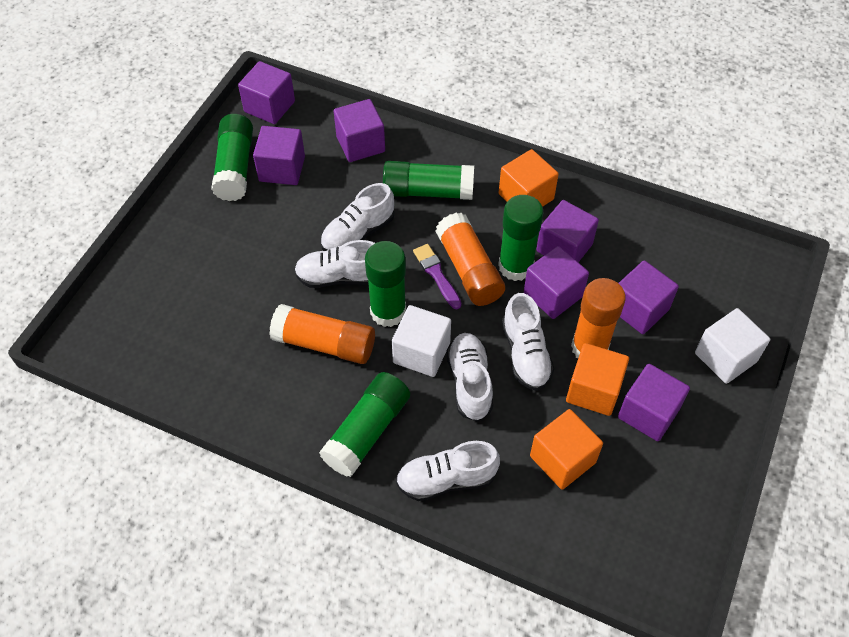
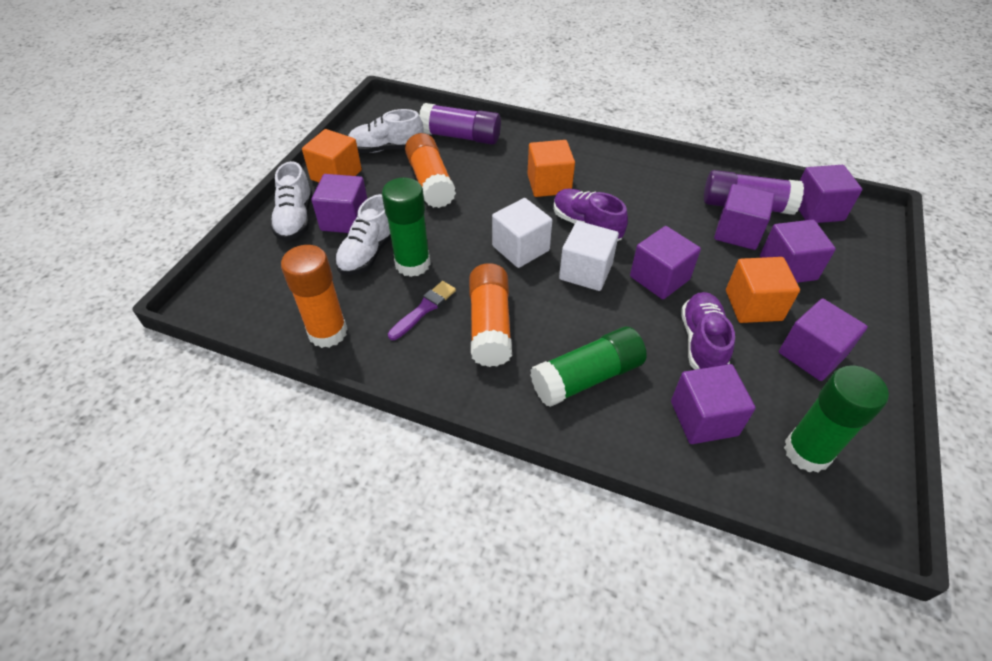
green glue stick: 5 -> 3
purple glue stick: 0 -> 2
purple shoe: 0 -> 2
white shoe: 5 -> 3

